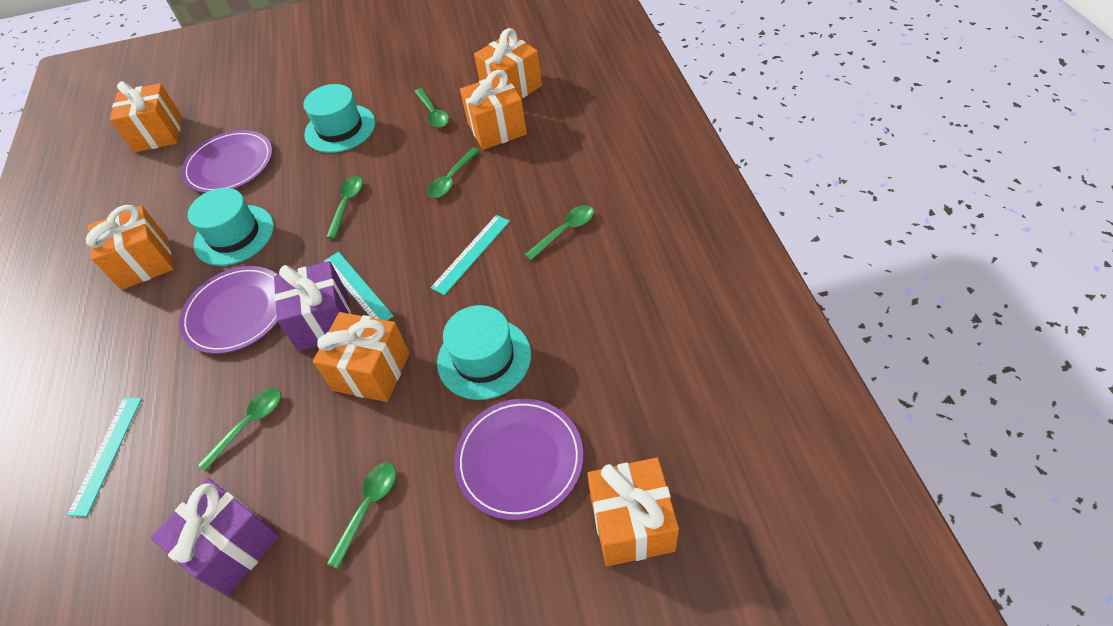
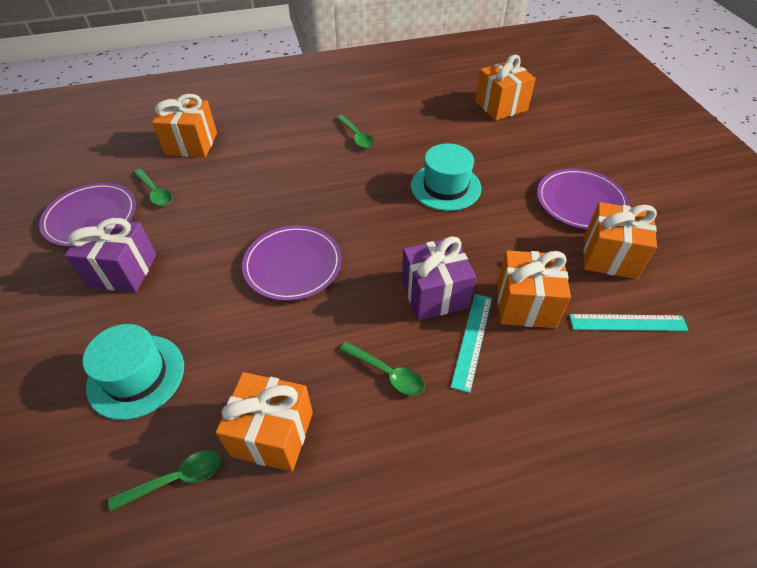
green spoon: 6 -> 4
orange gift: 6 -> 5
turquoise hat: 3 -> 2
turquoise ruler: 3 -> 2

